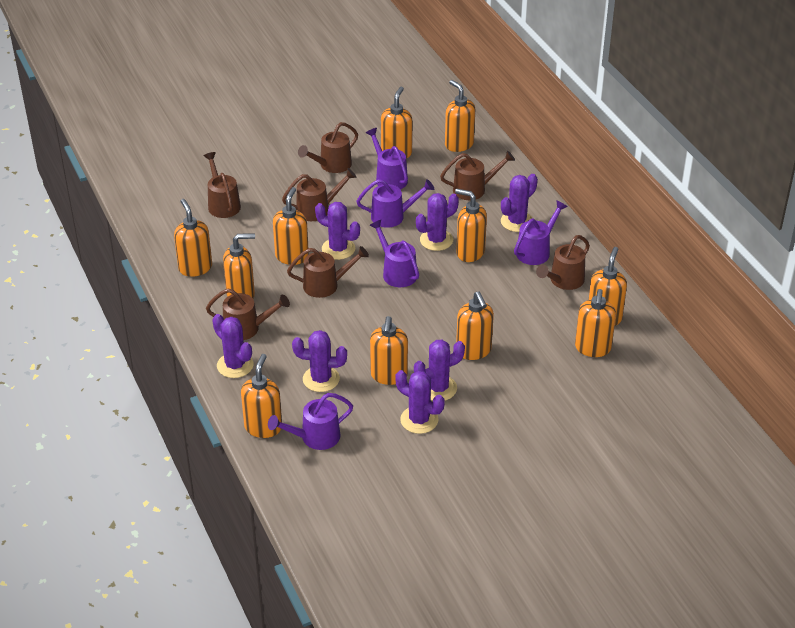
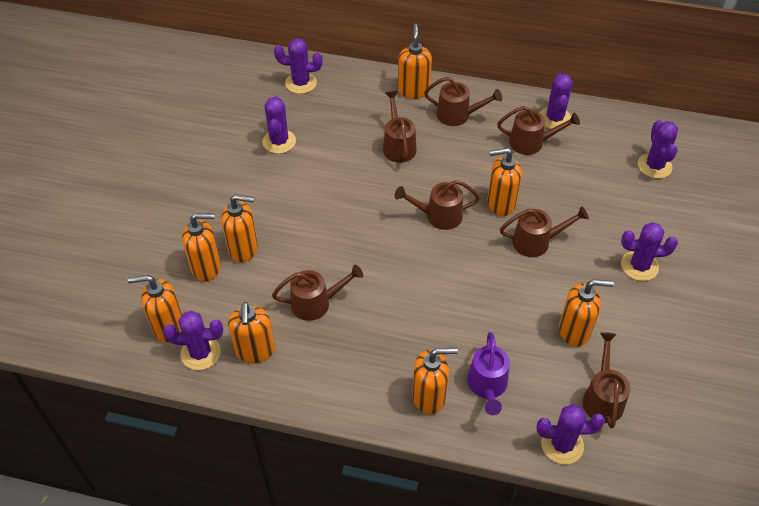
orange soap dispenser: 11 -> 8
purple watering can: 5 -> 1

